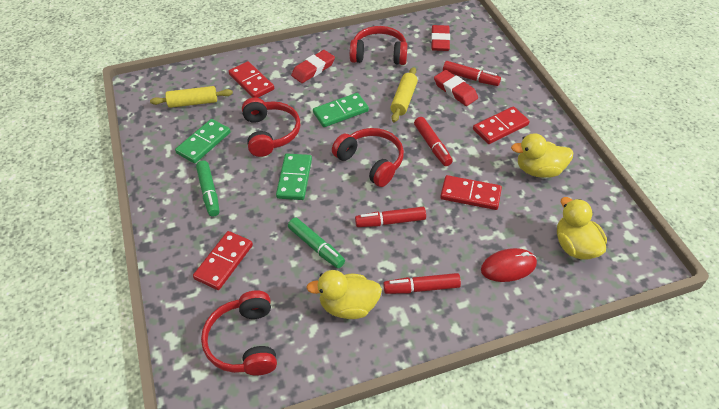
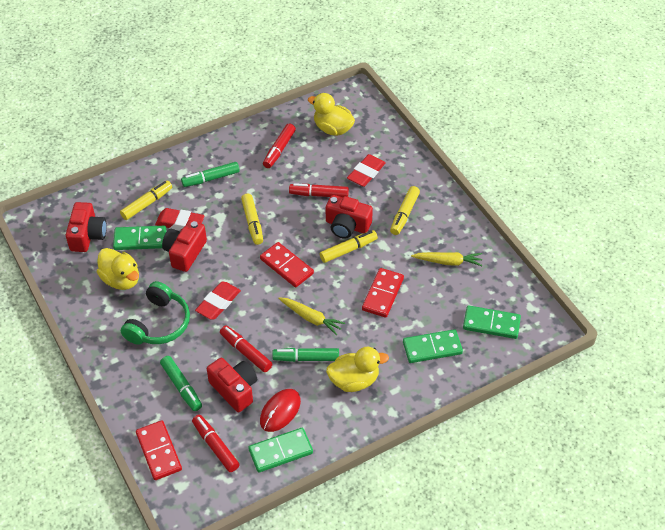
green domino: 3 -> 4
green headphones: 0 -> 1
green marker: 2 -> 3
red camera: 0 -> 4
red domino: 4 -> 3
red headphones: 4 -> 0
yellow carrot: 0 -> 2
yellow marker: 0 -> 4
yellow rolling pin: 2 -> 0

